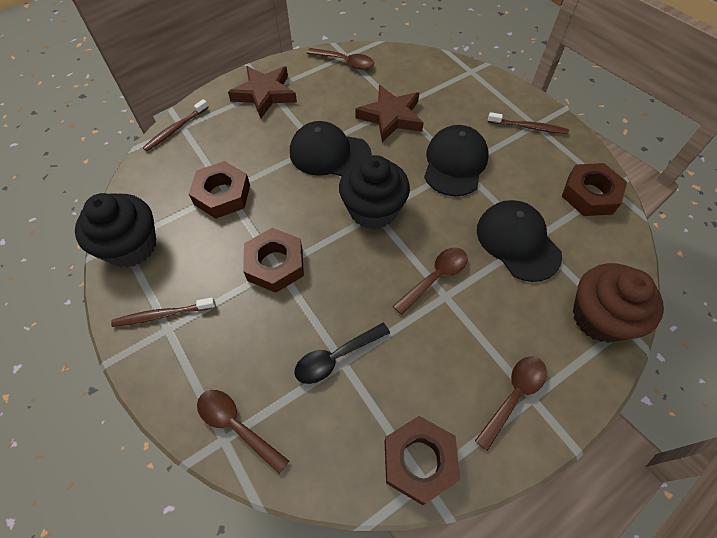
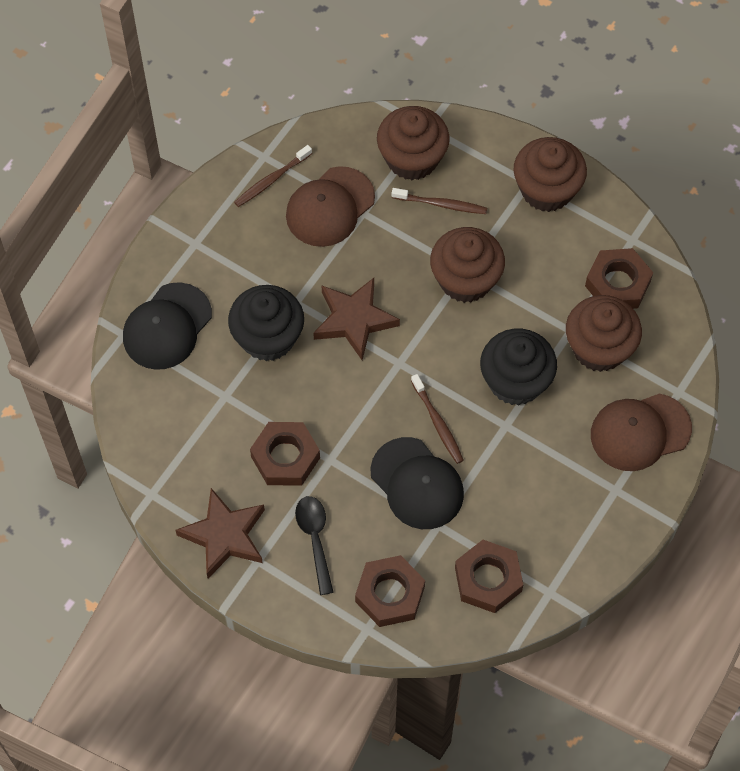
black cap: 3 -> 2
brown cap: 0 -> 2
brown cupcake: 1 -> 4
brown spoon: 4 -> 0

